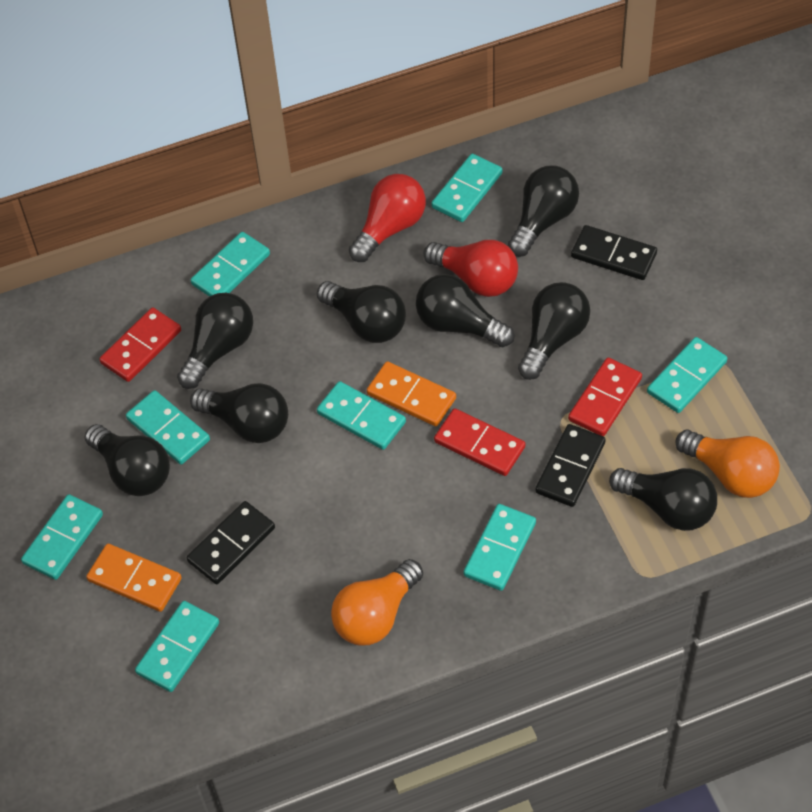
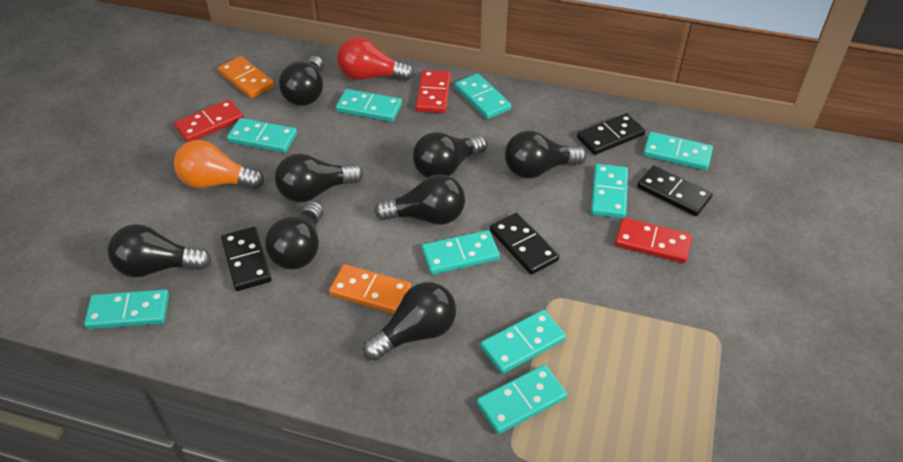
black domino: 3 -> 4
orange light bulb: 2 -> 1
red light bulb: 2 -> 1
turquoise domino: 8 -> 9

